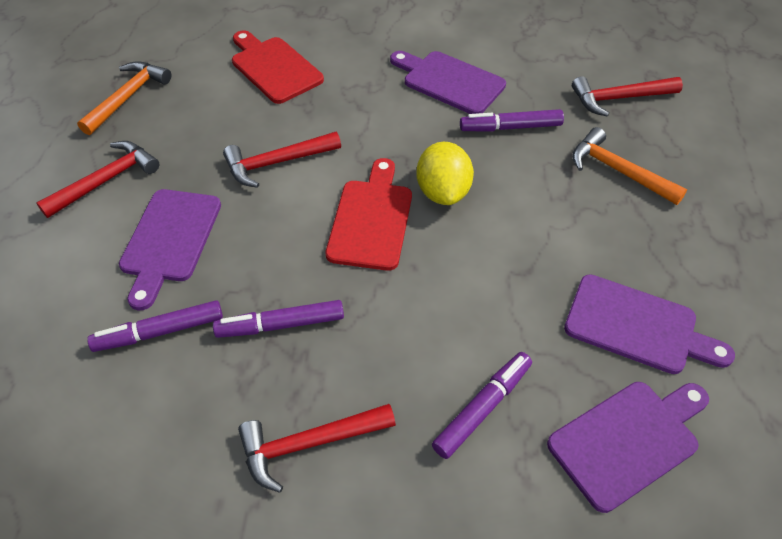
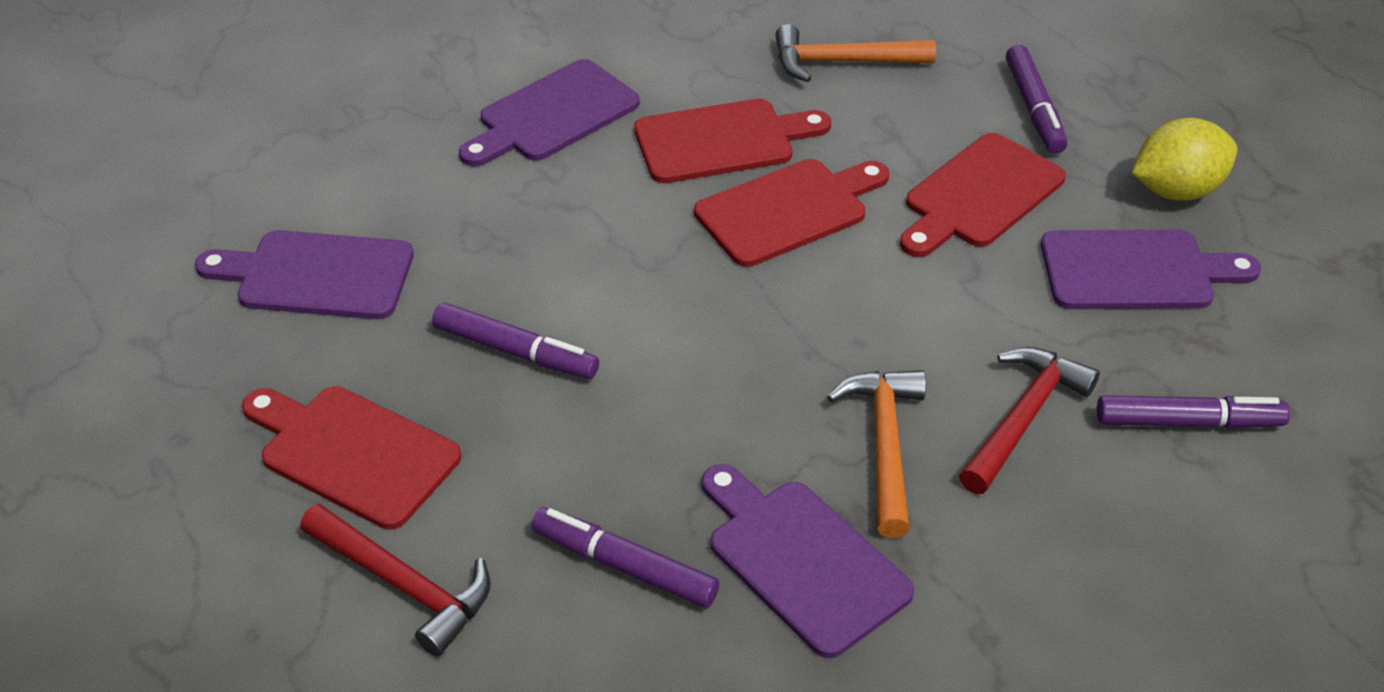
red cutting board: 2 -> 4
red hammer: 4 -> 2

